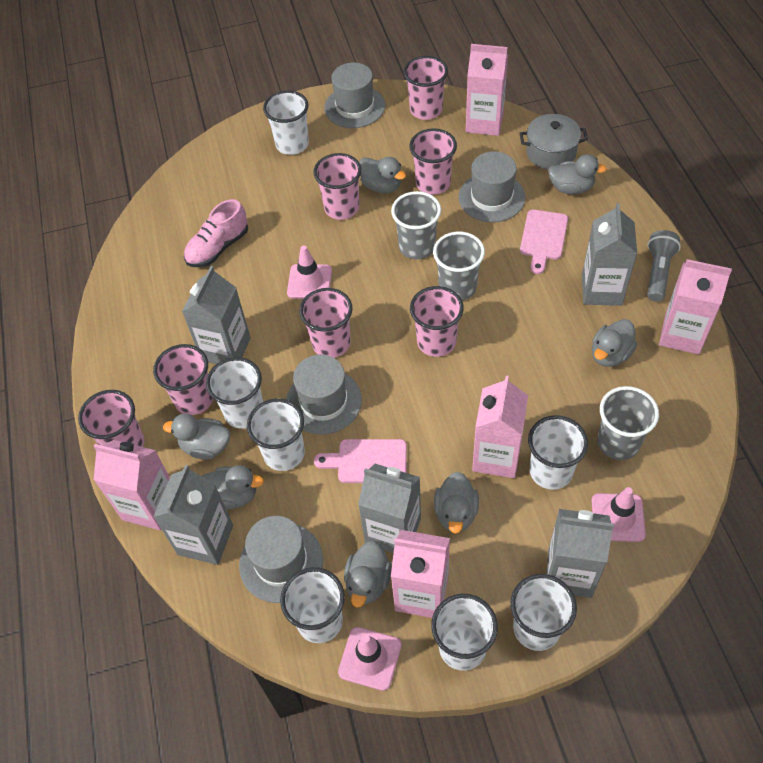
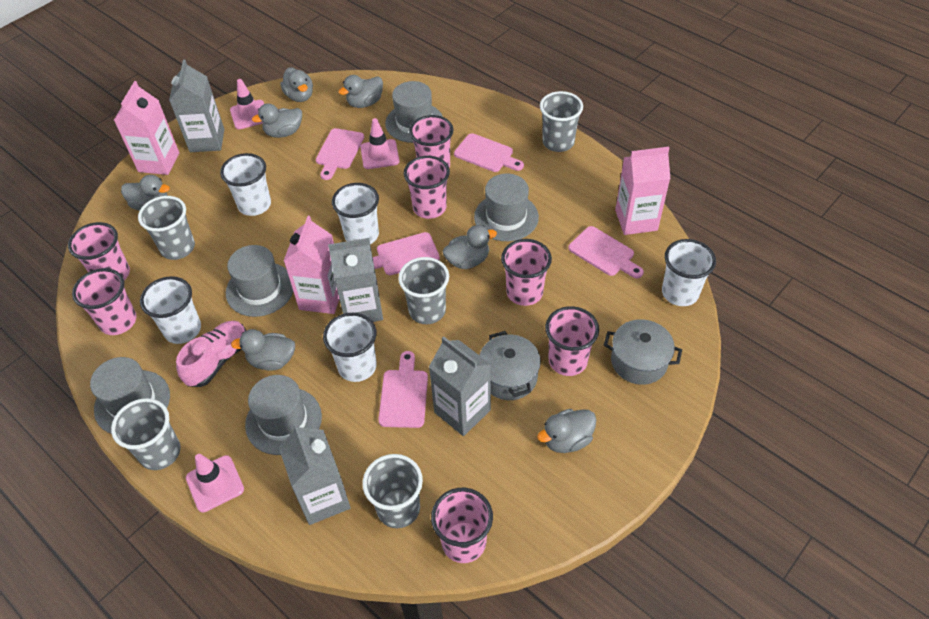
grey carton: 5 -> 4
grey cup: 3 -> 5
grey flashlight: 1 -> 0
grey hat: 4 -> 5
grey pot: 1 -> 2
pink carton: 5 -> 3
pink cutting board: 2 -> 5
white cup: 7 -> 5

